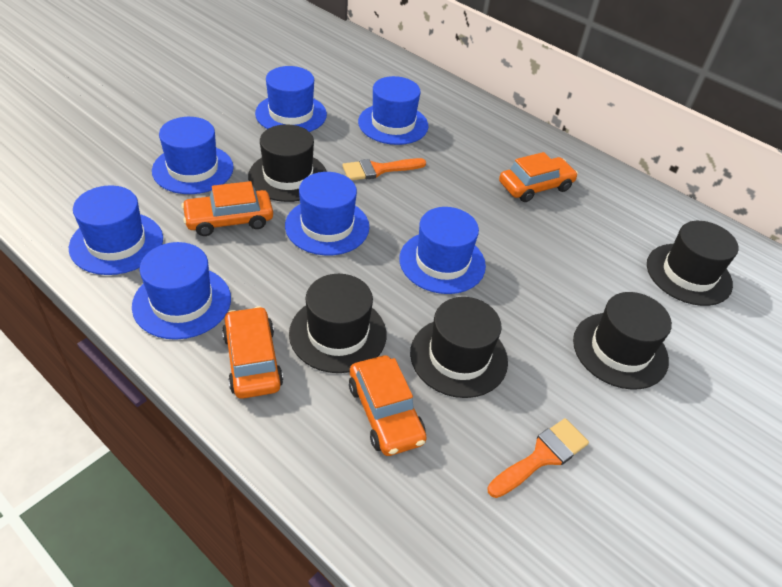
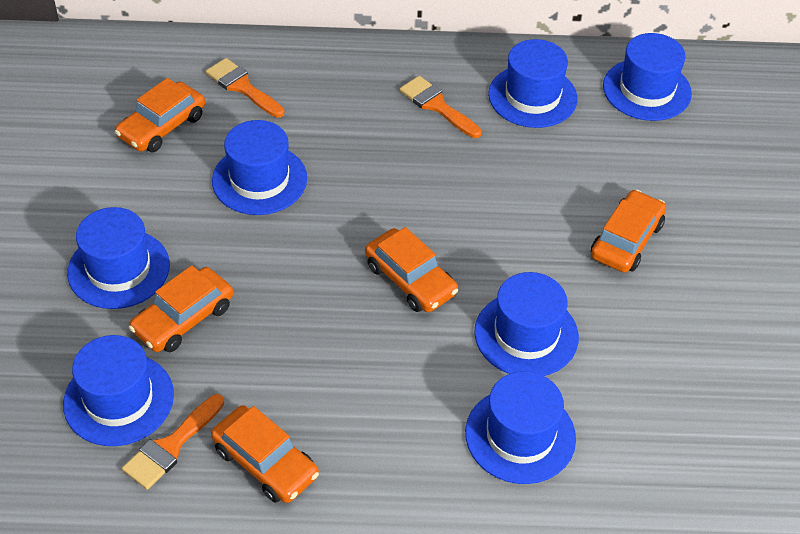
black hat: 5 -> 0
orange brush: 2 -> 3
orange car: 4 -> 5

